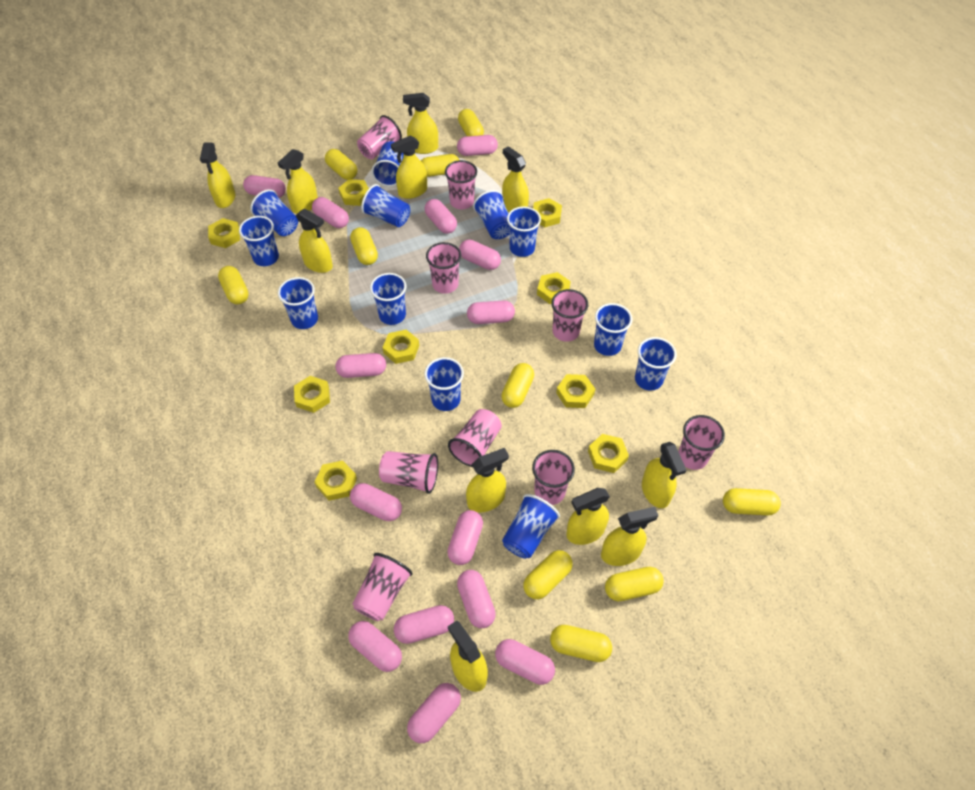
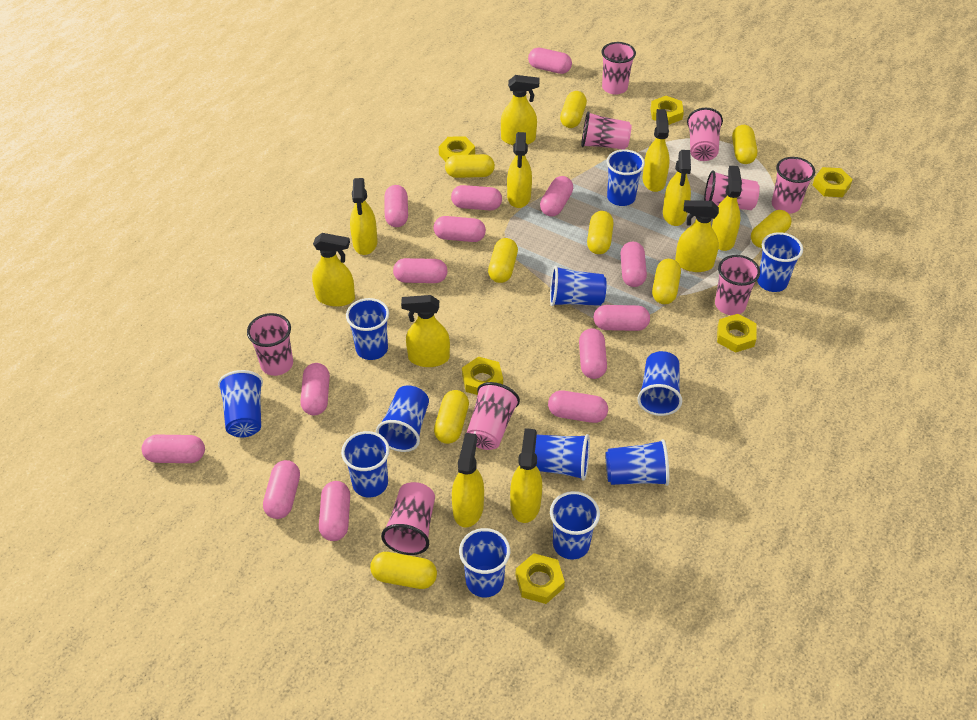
yellow capsule: 10 -> 9
yellow nut: 9 -> 6

